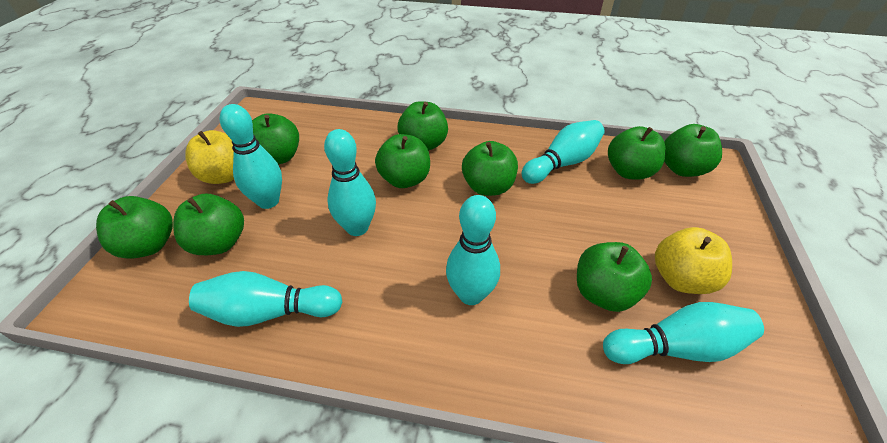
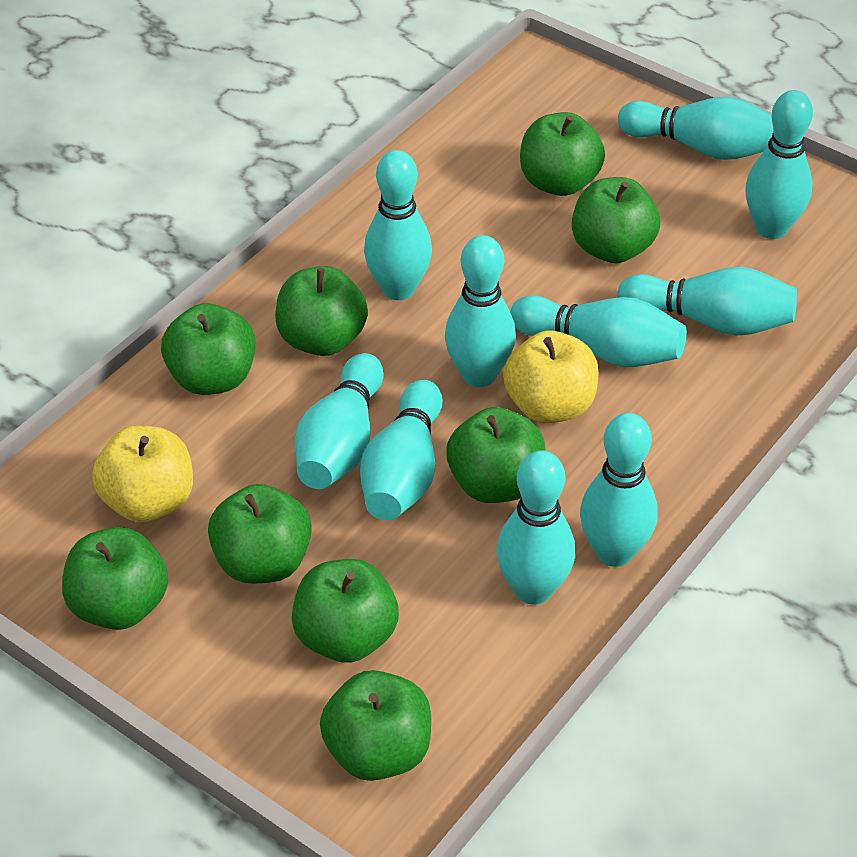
turquoise bowling pin: 6 -> 10

